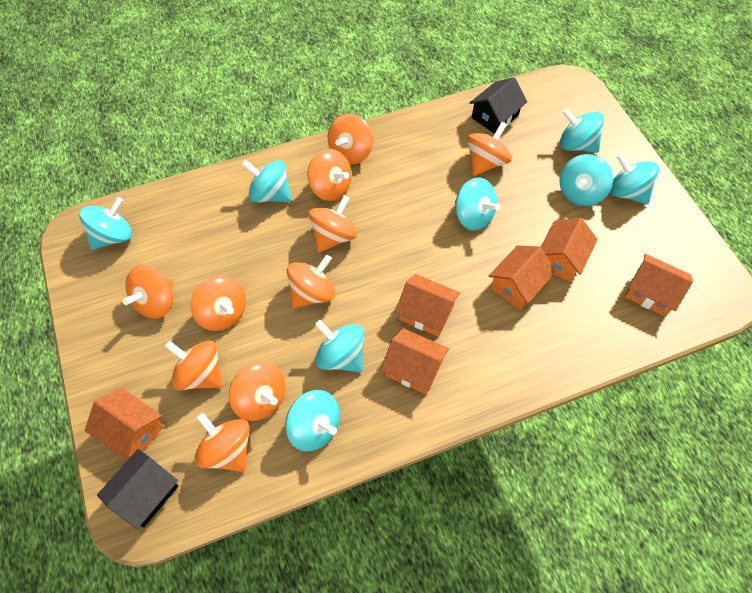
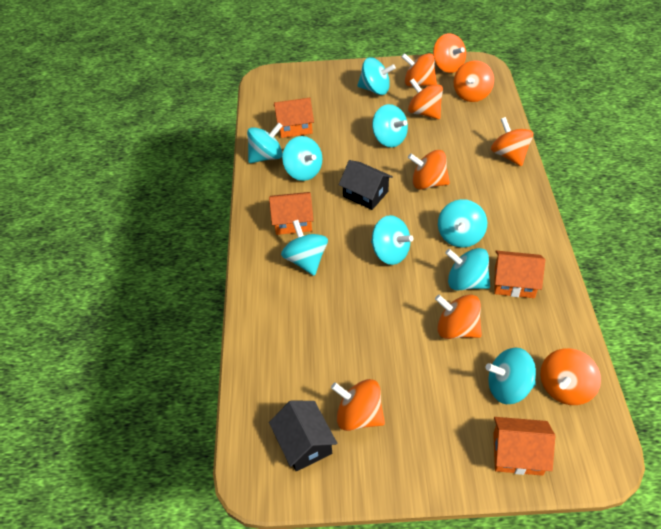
orange house: 6 -> 4
orange spinning top: 10 -> 9
turquoise spinning top: 8 -> 9

